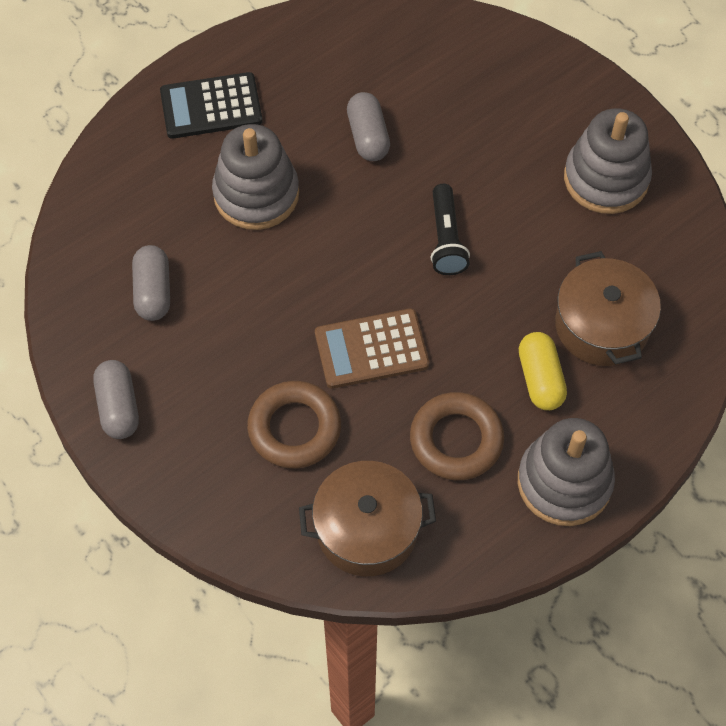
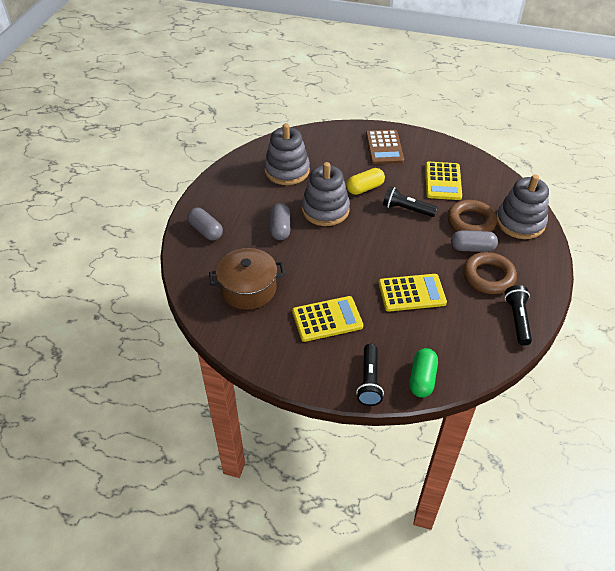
black calculator: 1 -> 0
black flashlight: 1 -> 3
brown pot: 2 -> 1
green capsule: 0 -> 1
yellow calculator: 0 -> 3

